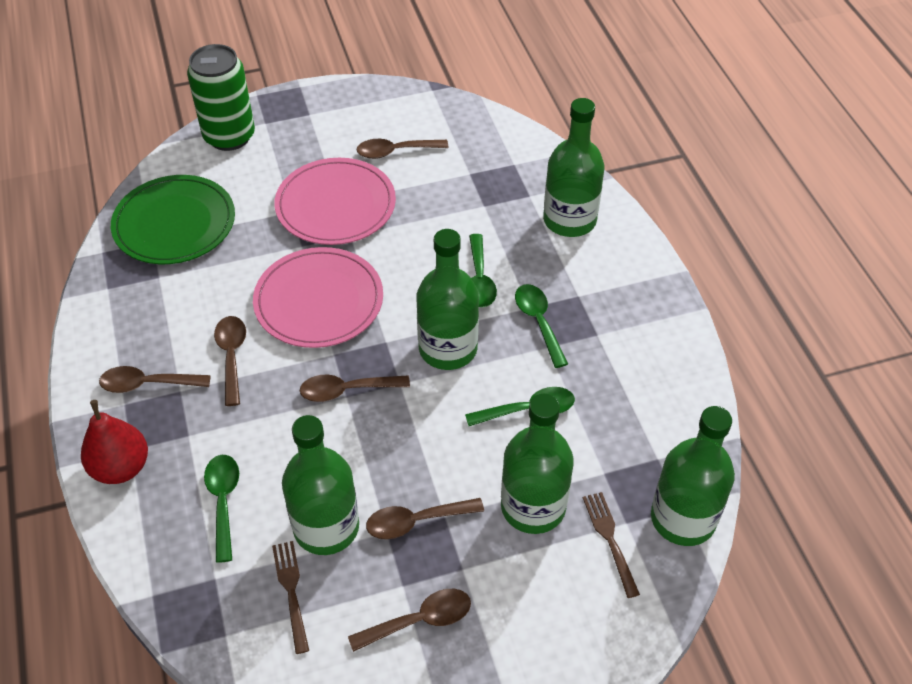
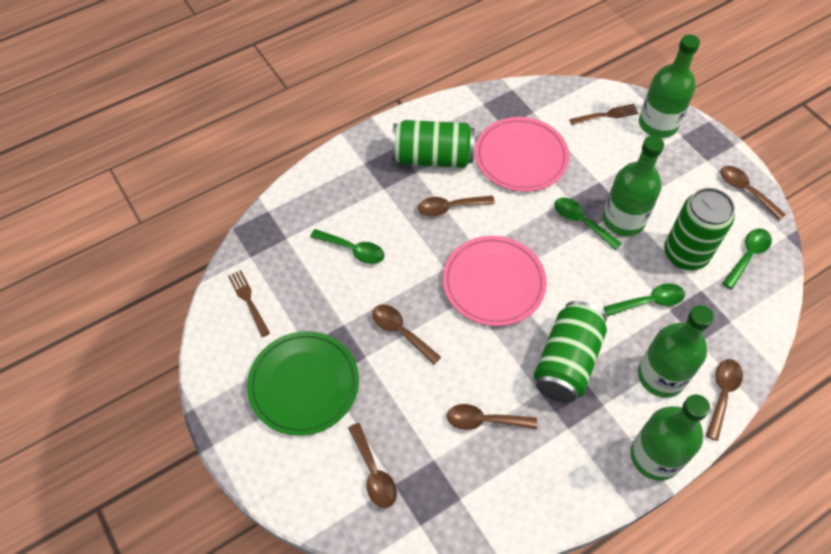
green bottle: 5 -> 4
green can: 1 -> 3
red pear: 1 -> 0

